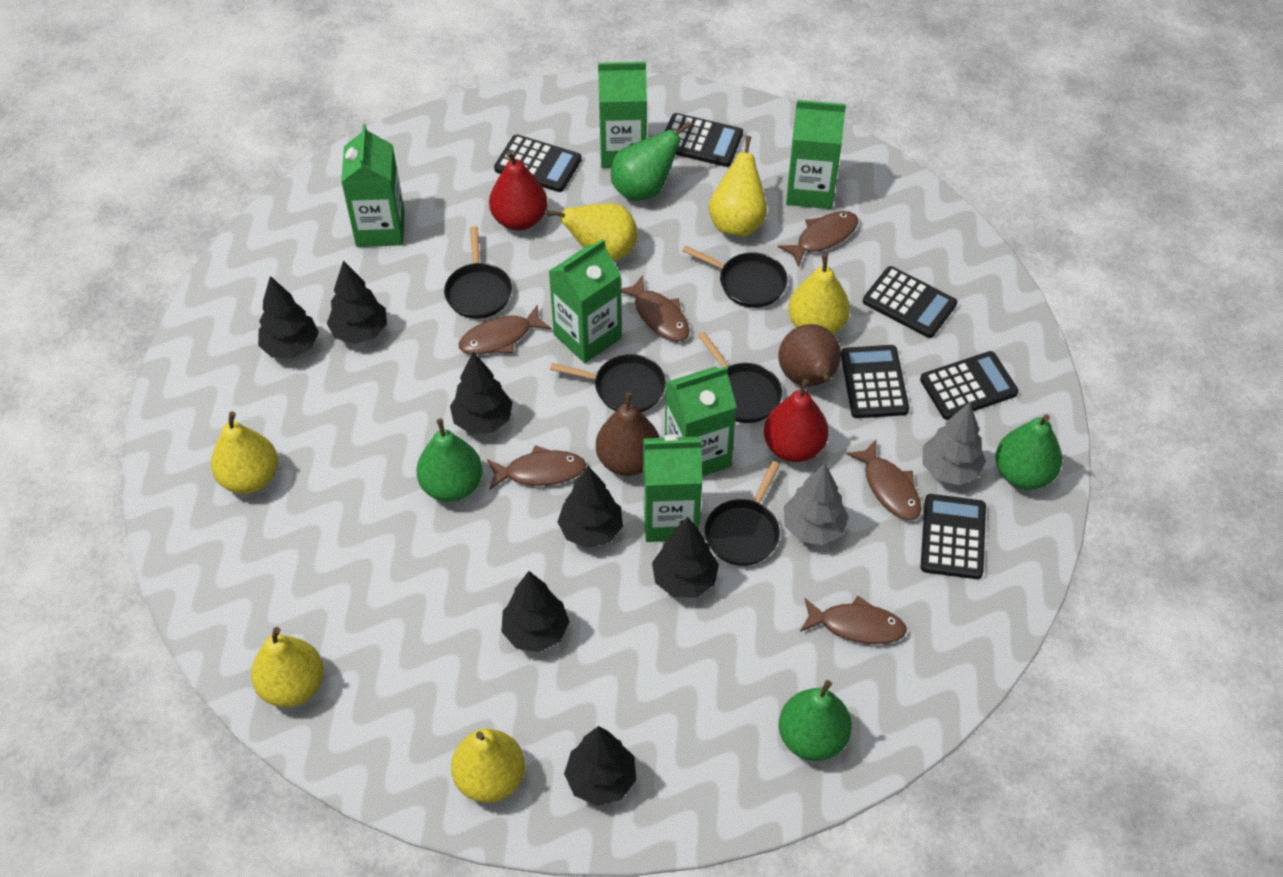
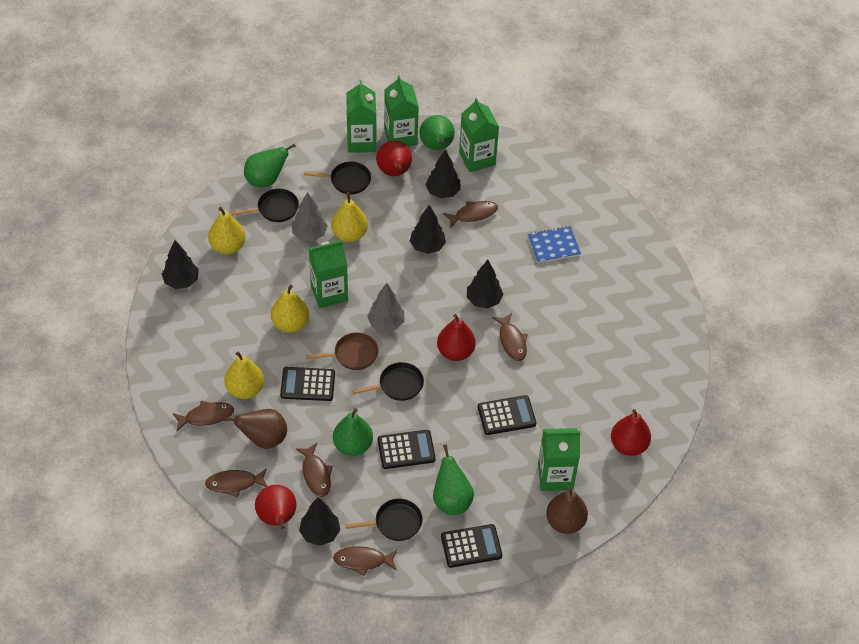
black calculator: 6 -> 4
black pan: 5 -> 4
black tree: 7 -> 5
blue notebook: 0 -> 1
brown pan: 0 -> 1
green carton: 6 -> 5
red pear: 2 -> 4
yellow pear: 6 -> 4

